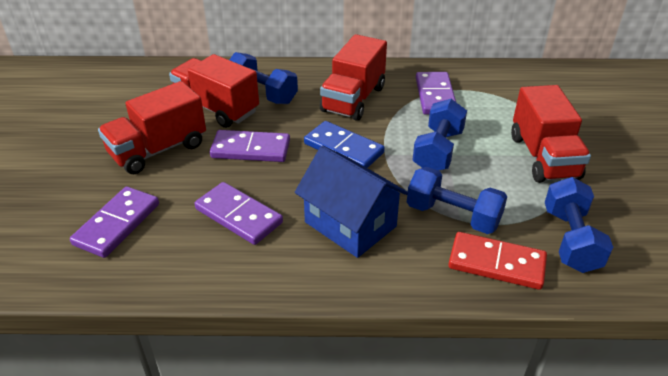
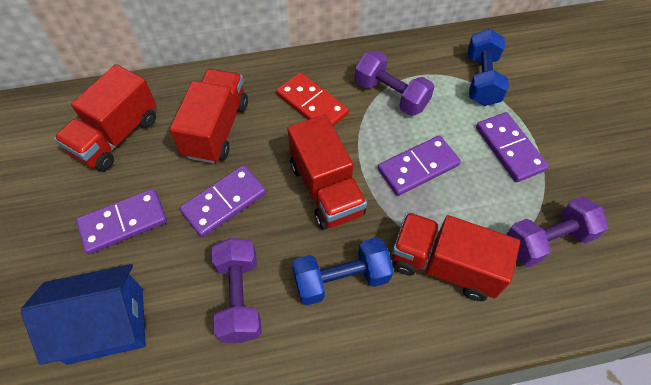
blue domino: 1 -> 0
blue dumbbell: 4 -> 2
purple dumbbell: 0 -> 3

